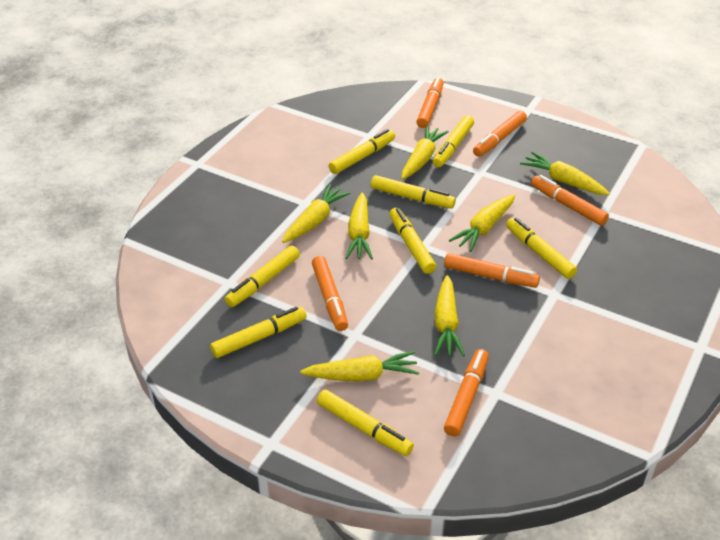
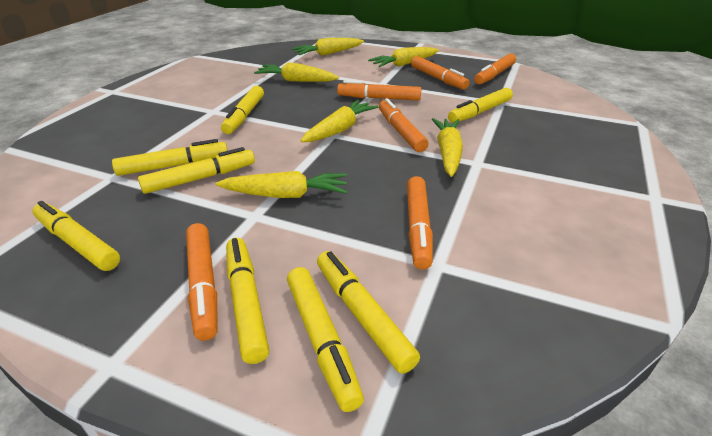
yellow carrot: 7 -> 6

